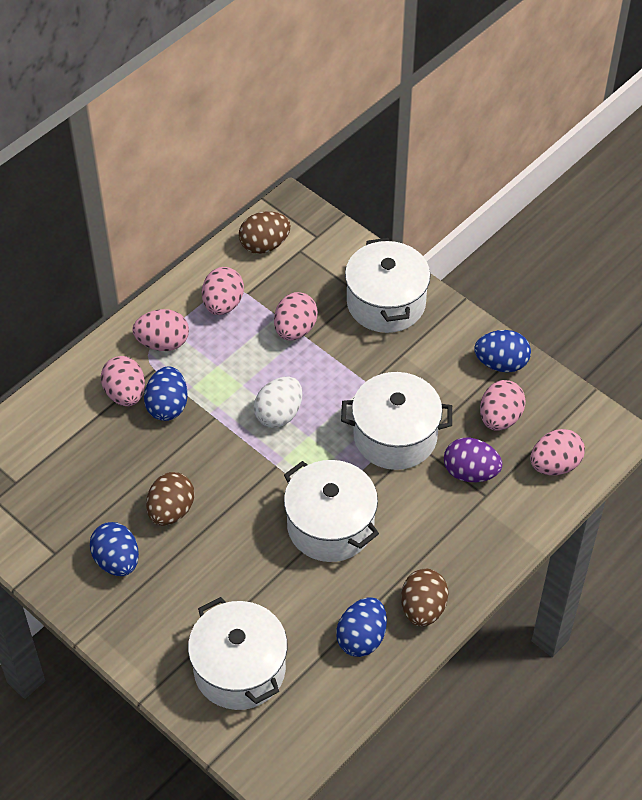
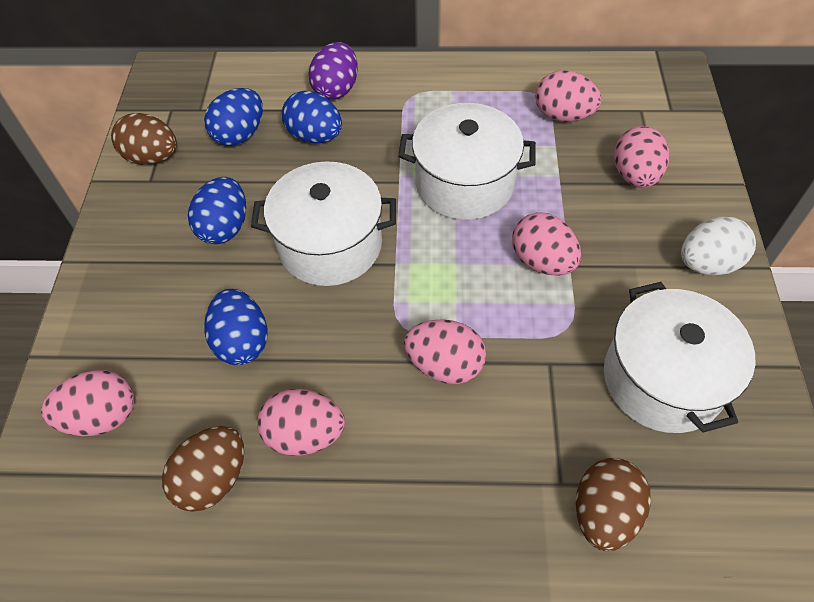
white pot: 4 -> 3

